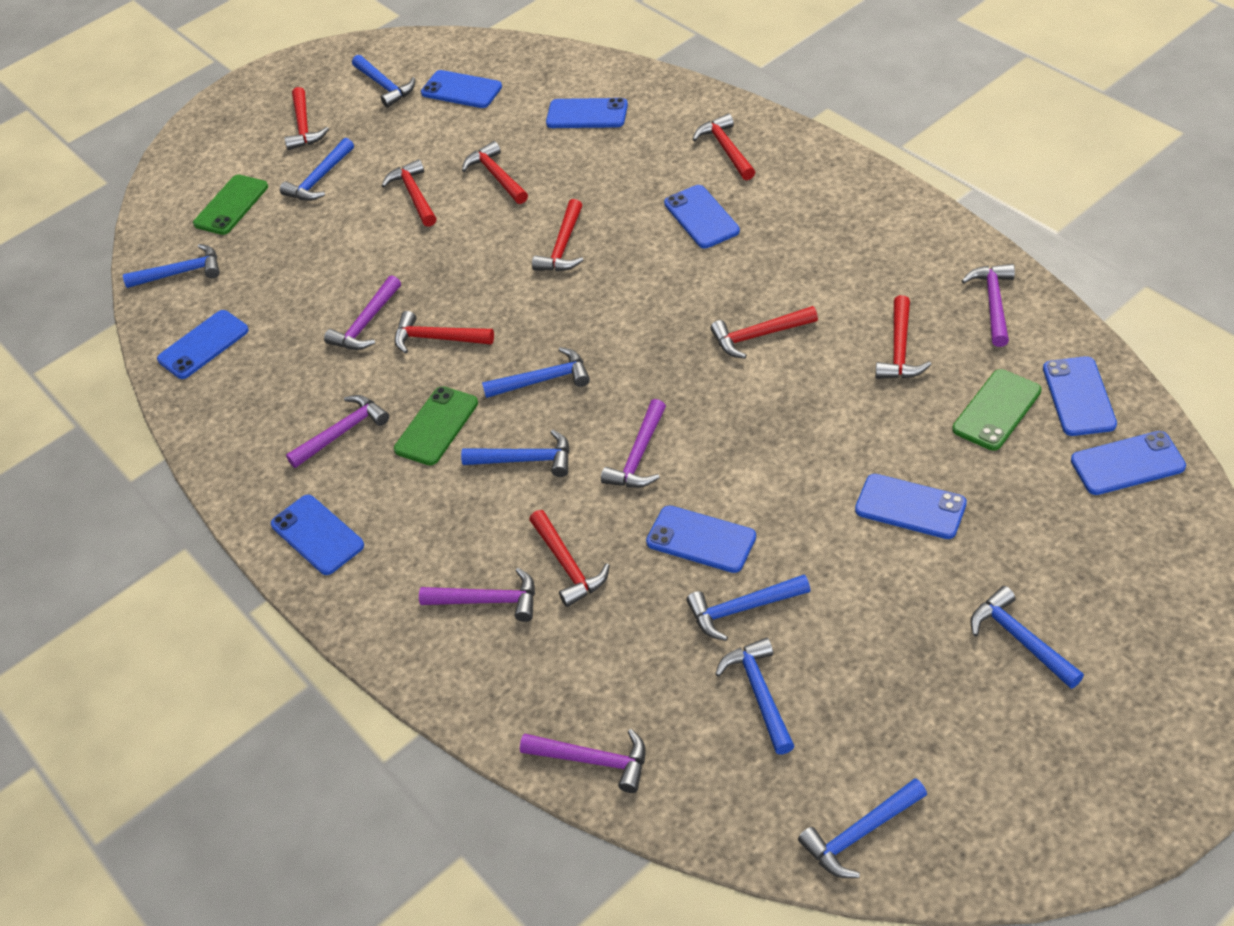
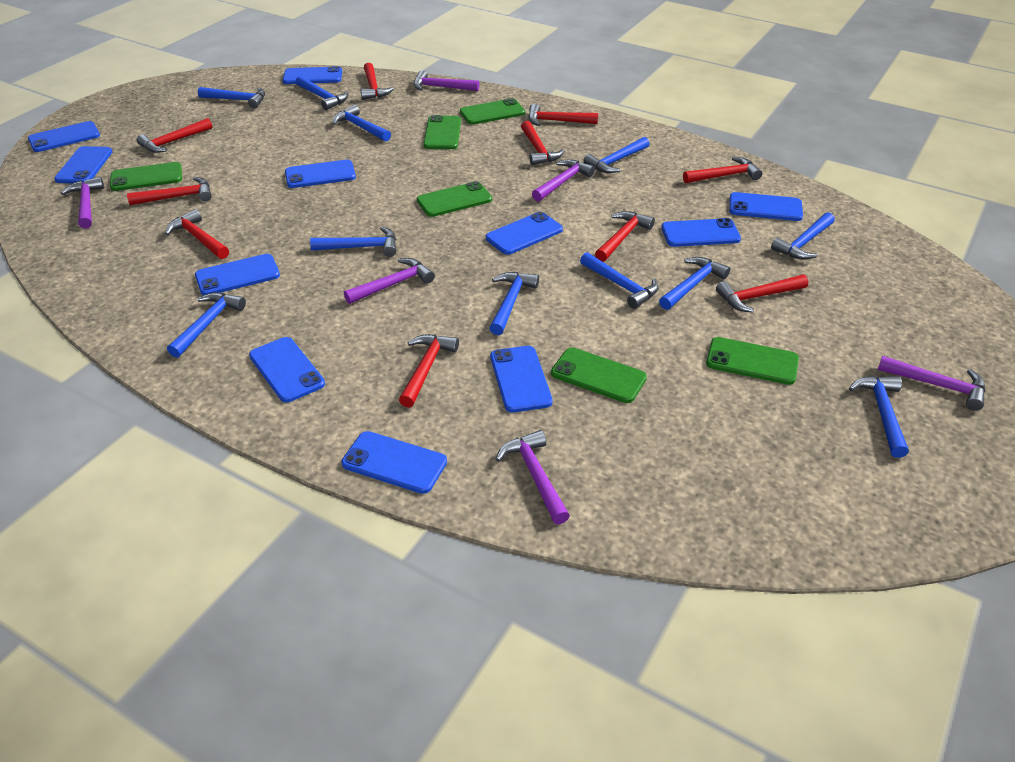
blue hammer: 9 -> 11
blue phone: 9 -> 11
green phone: 3 -> 6
red hammer: 9 -> 10

